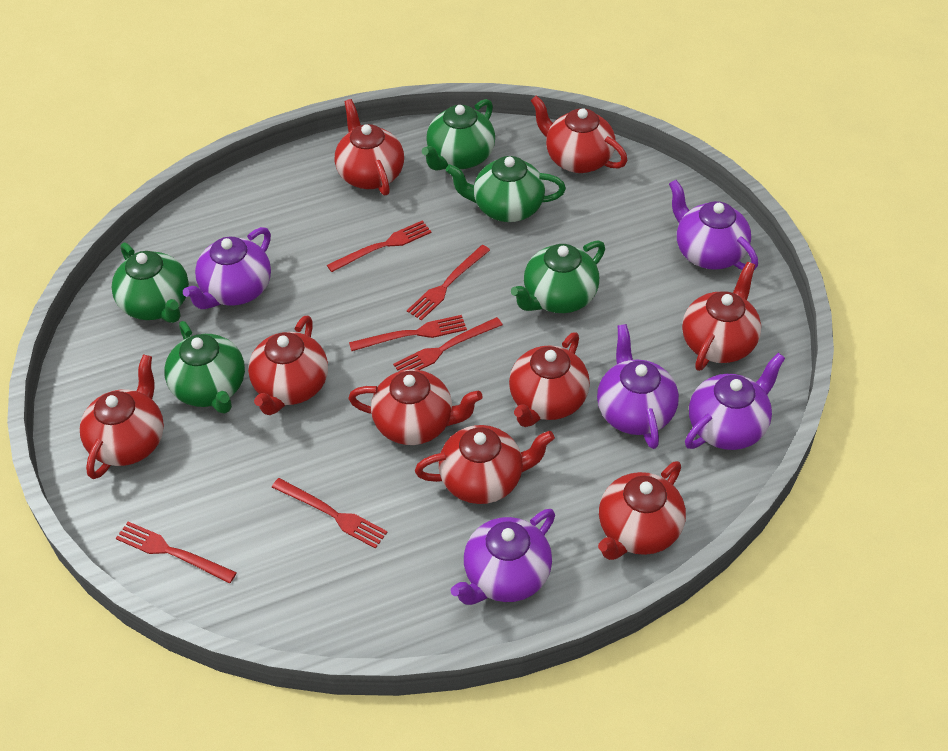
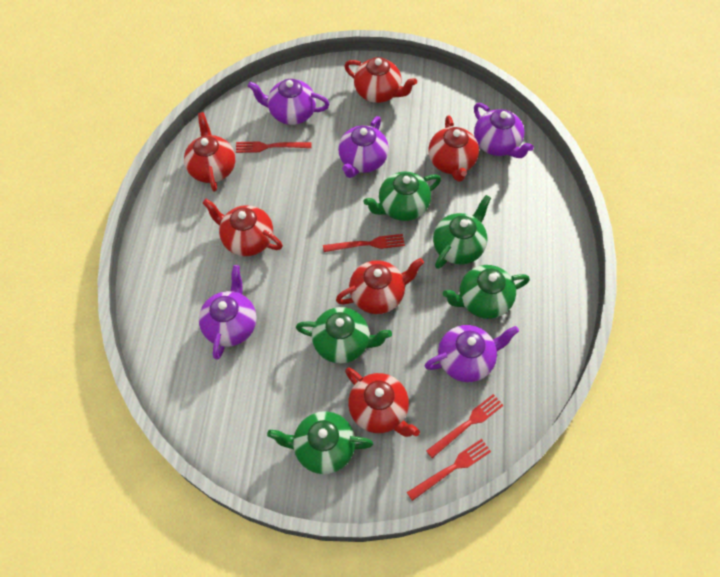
red fork: 6 -> 4
red teapot: 9 -> 6

